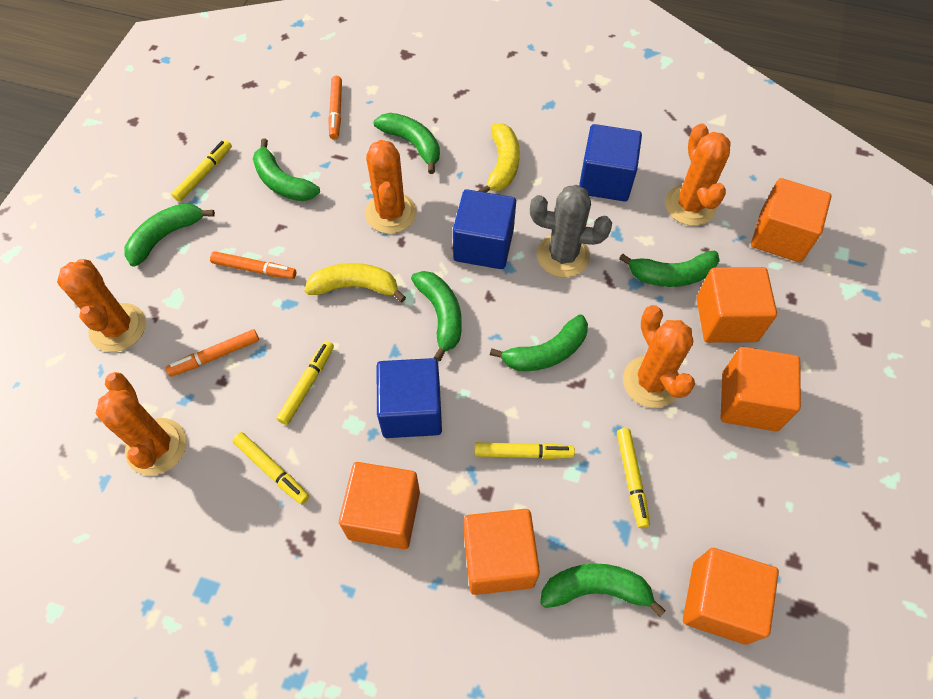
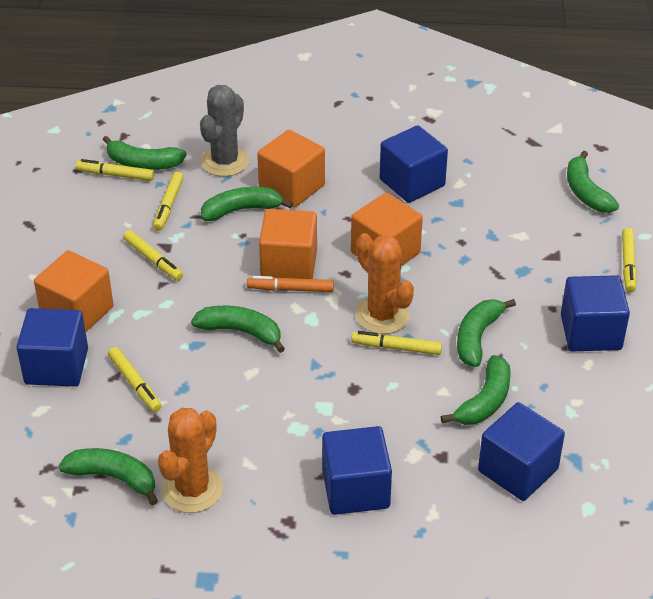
blue cube: 3 -> 5
orange cactus: 5 -> 2
orange cube: 6 -> 4
orange marker: 3 -> 1
yellow banana: 2 -> 0
yellow marker: 5 -> 6

